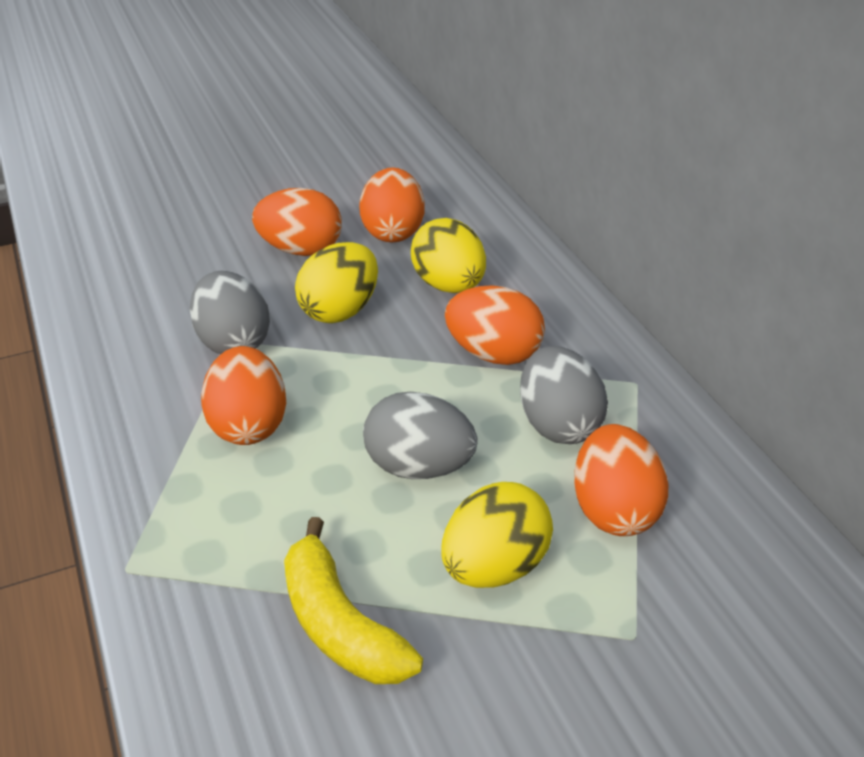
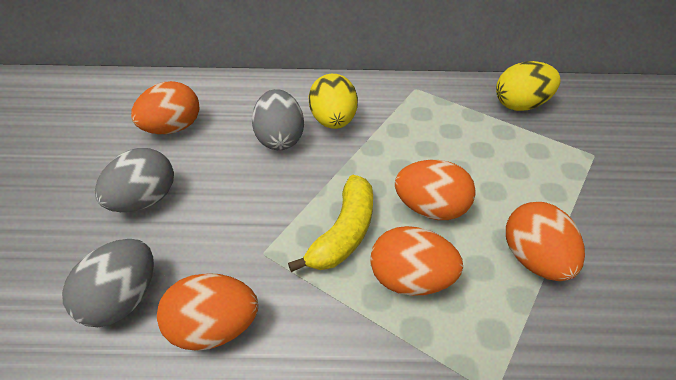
yellow egg: 3 -> 2

